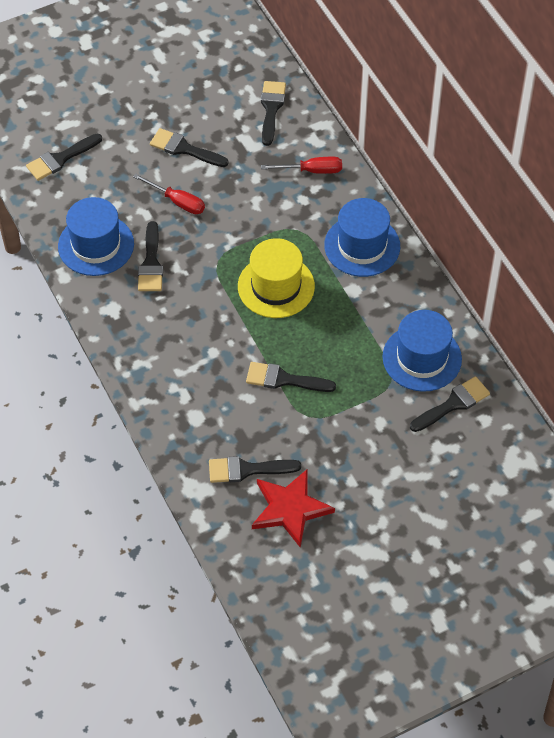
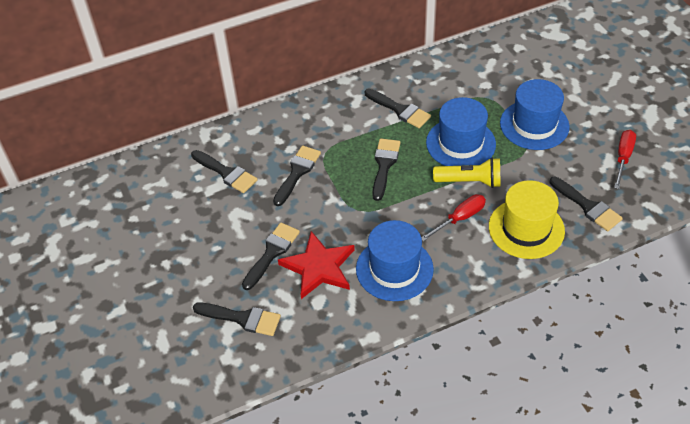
yellow flashlight: 0 -> 1

